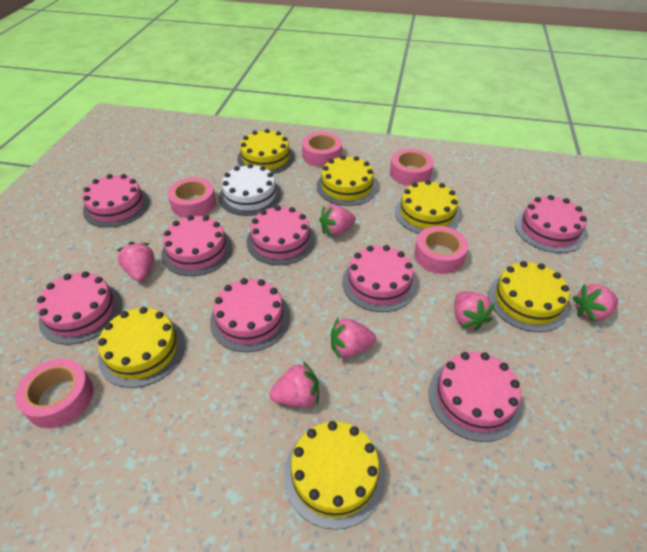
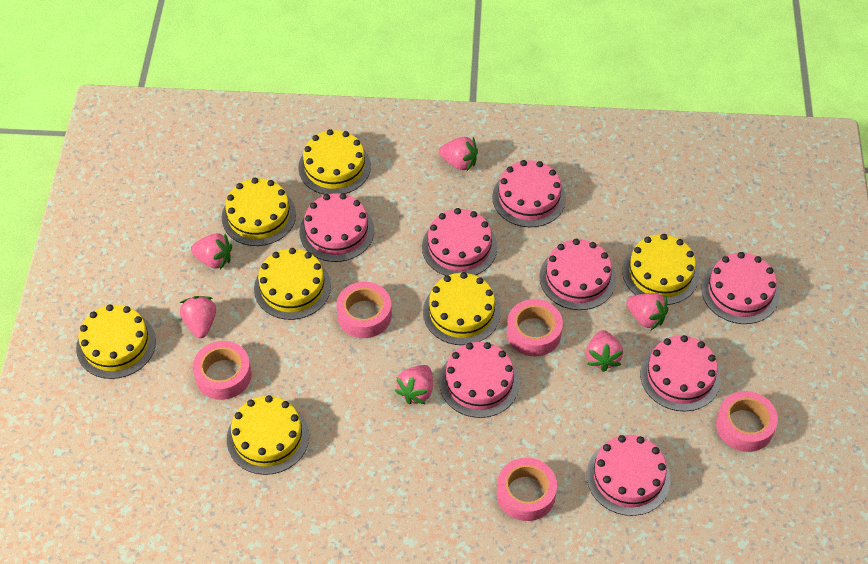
white cake: 1 -> 0
yellow cake: 6 -> 7

